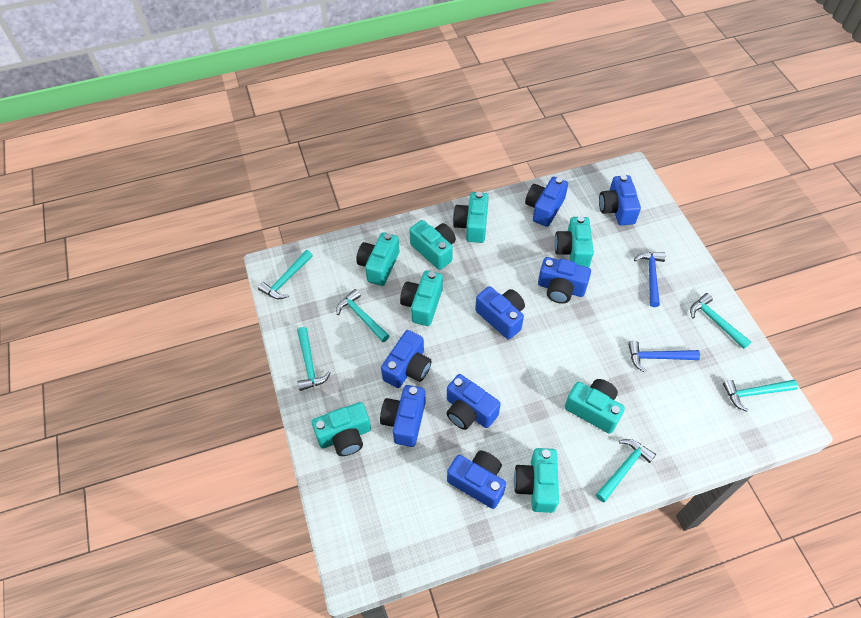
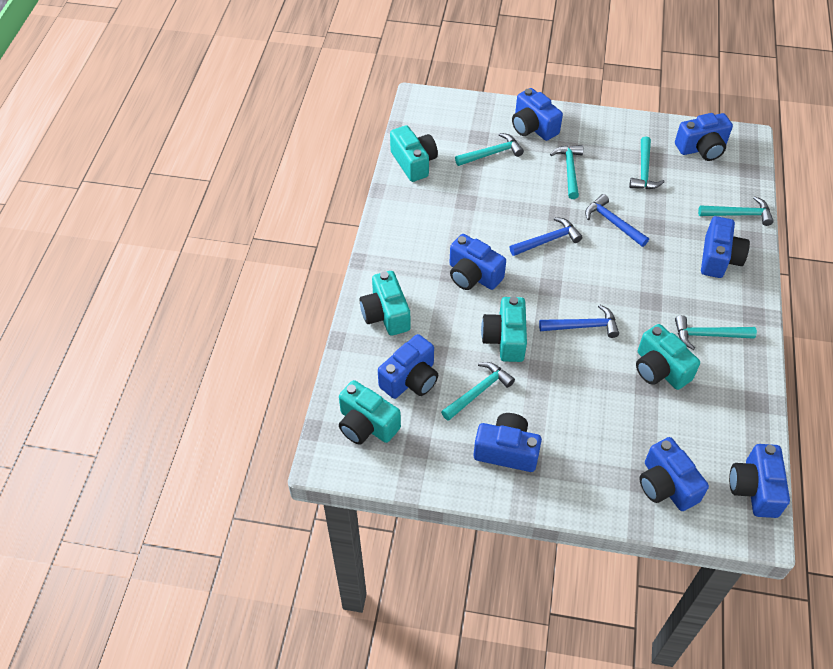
blue hammer: 2 -> 3
turquoise camera: 8 -> 5

